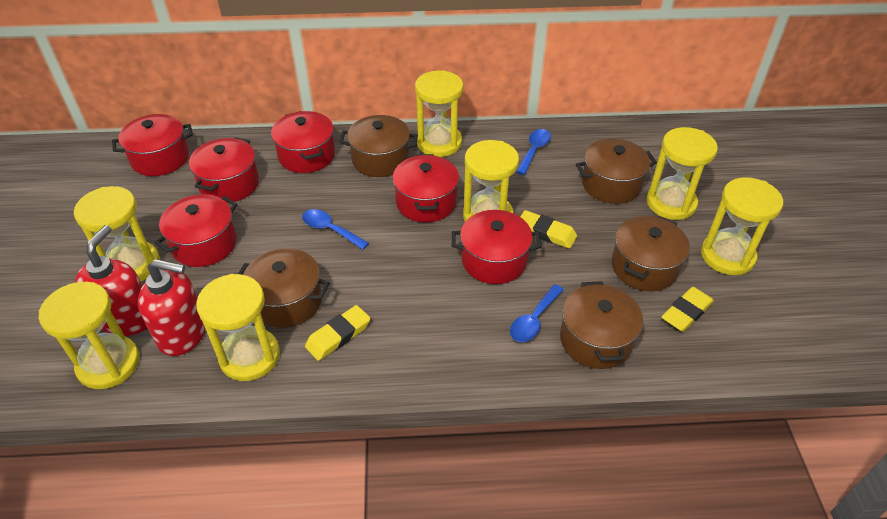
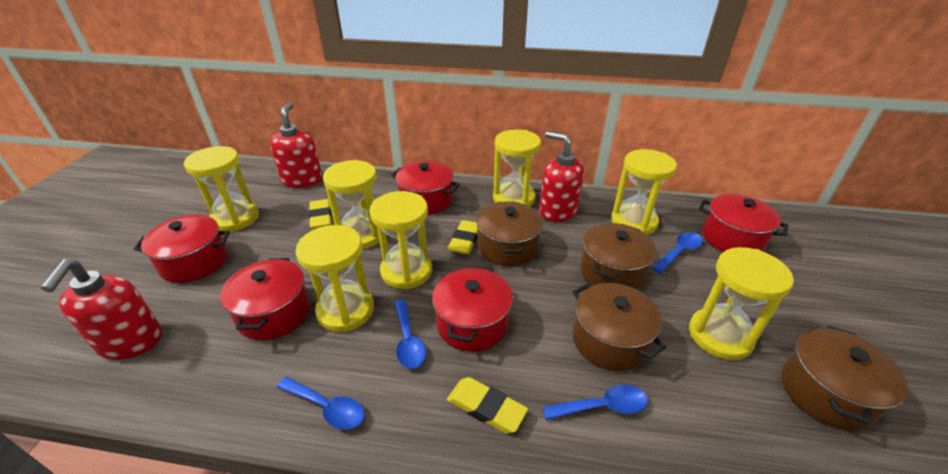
blue spoon: 3 -> 4
brown pot: 5 -> 4
red pot: 6 -> 5
red soap dispenser: 2 -> 3

